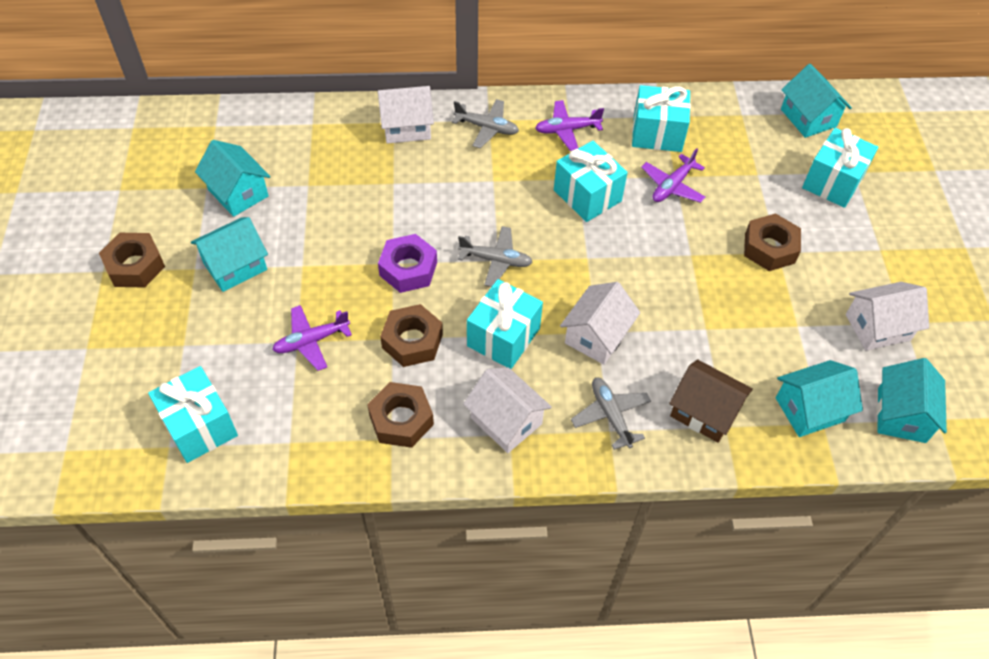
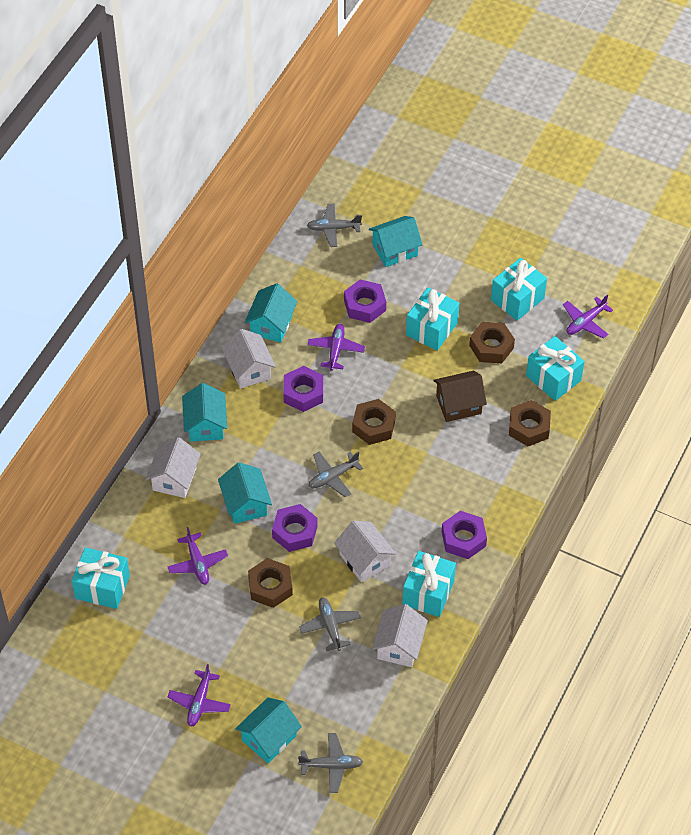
grey plane: 3 -> 4
purple nut: 1 -> 4
purple plane: 3 -> 4

